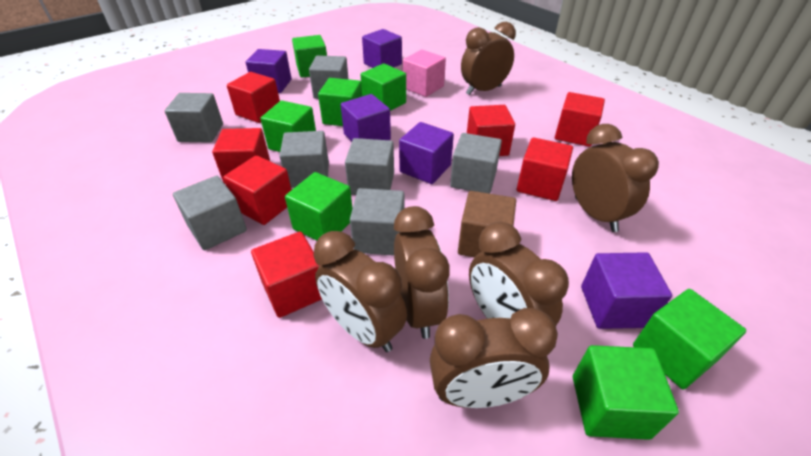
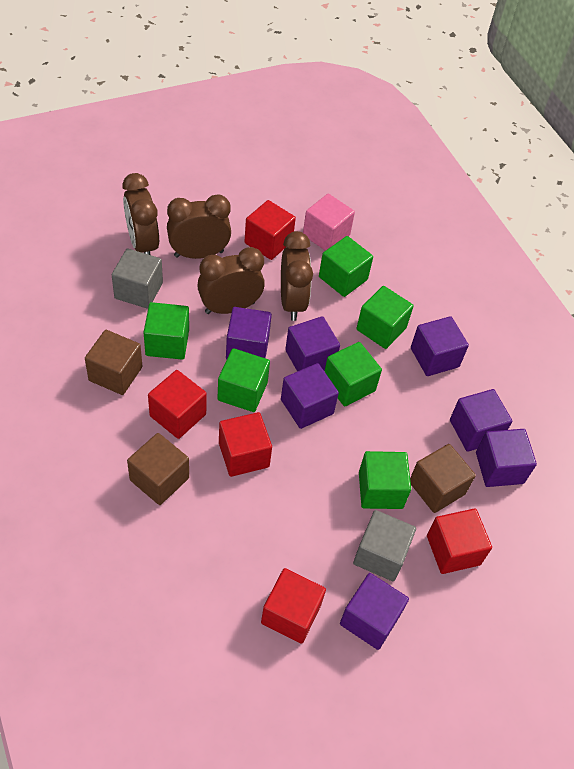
brown clock: 6 -> 4
brown cube: 1 -> 3
green cube: 7 -> 6
grey cube: 7 -> 2
purple cube: 5 -> 7
red cube: 7 -> 5

